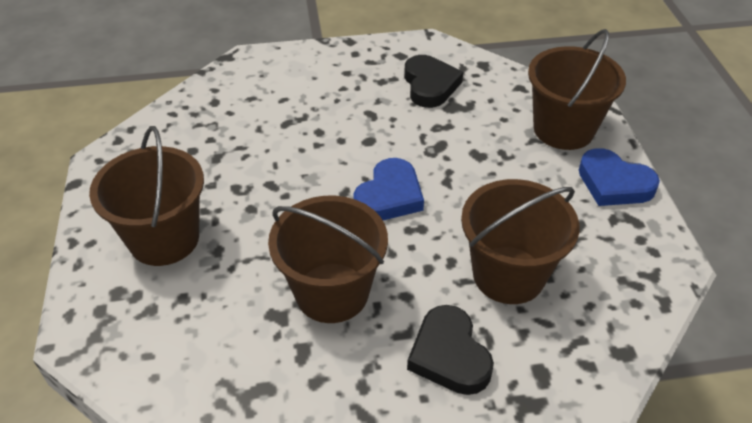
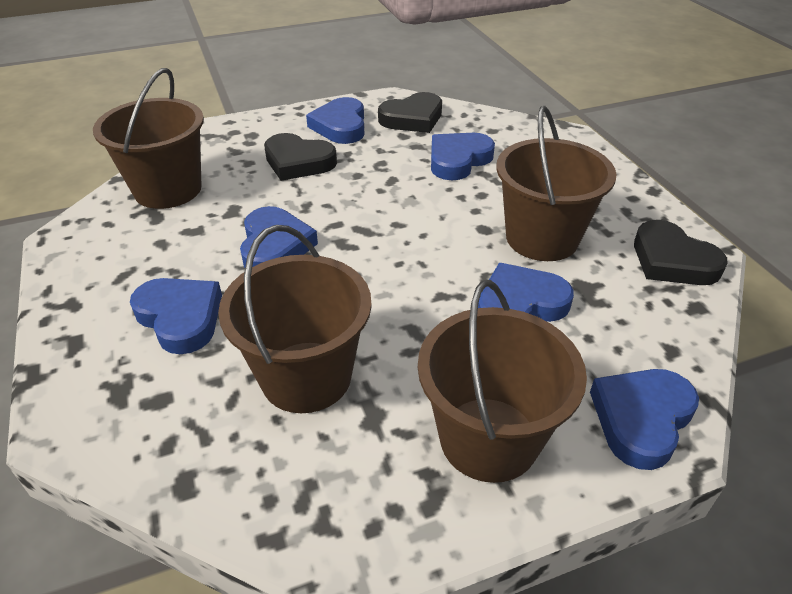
black heart: 2 -> 3
blue heart: 2 -> 6

